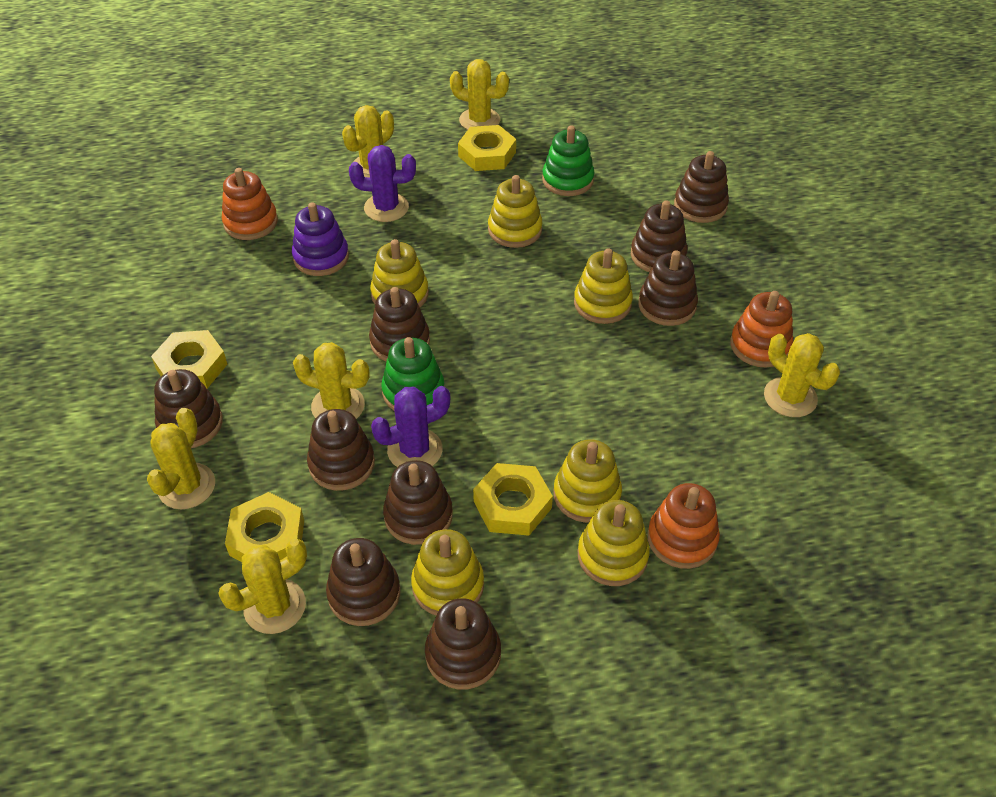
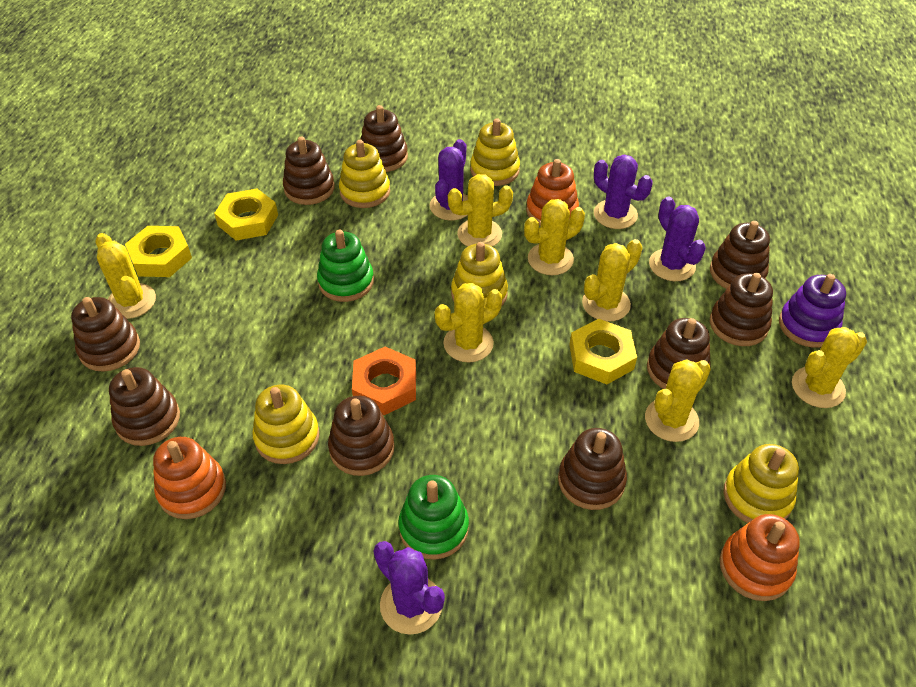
orange nut: 0 -> 1
purple cactus: 2 -> 4
yellow cactus: 6 -> 7
yellow nut: 4 -> 3
yellow stacking toy: 6 -> 5

